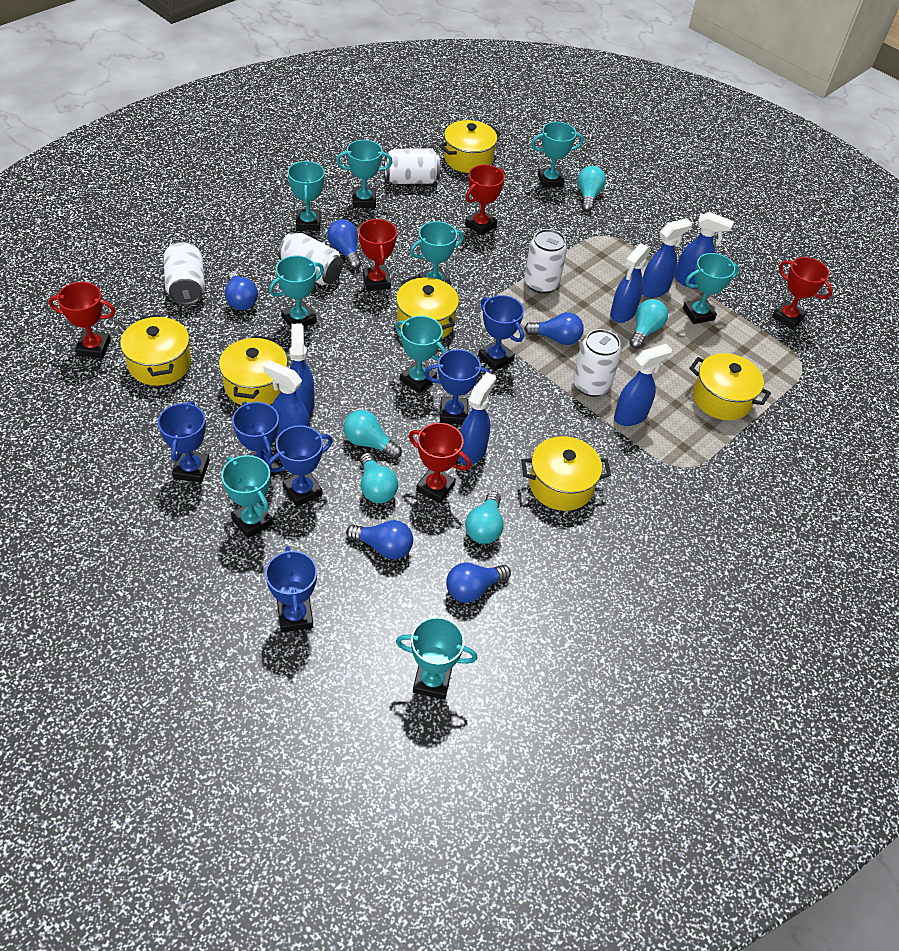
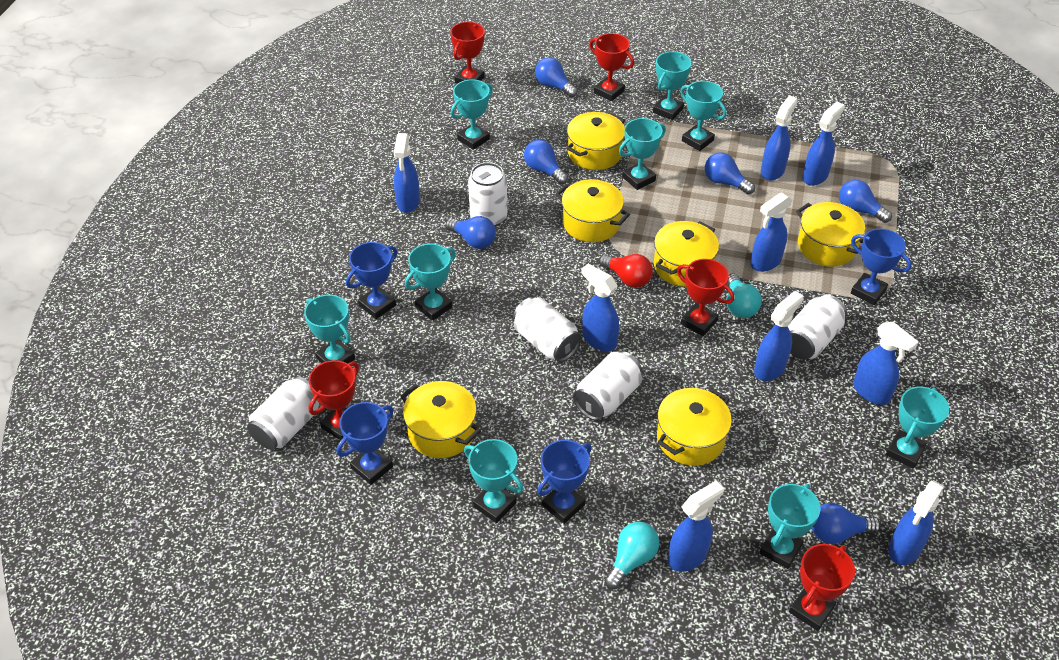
blue light bulb: 5 -> 6
blue spray bottle: 7 -> 9
blue trophy: 6 -> 4
red light bulb: 0 -> 1
turquoise light bulb: 5 -> 2

